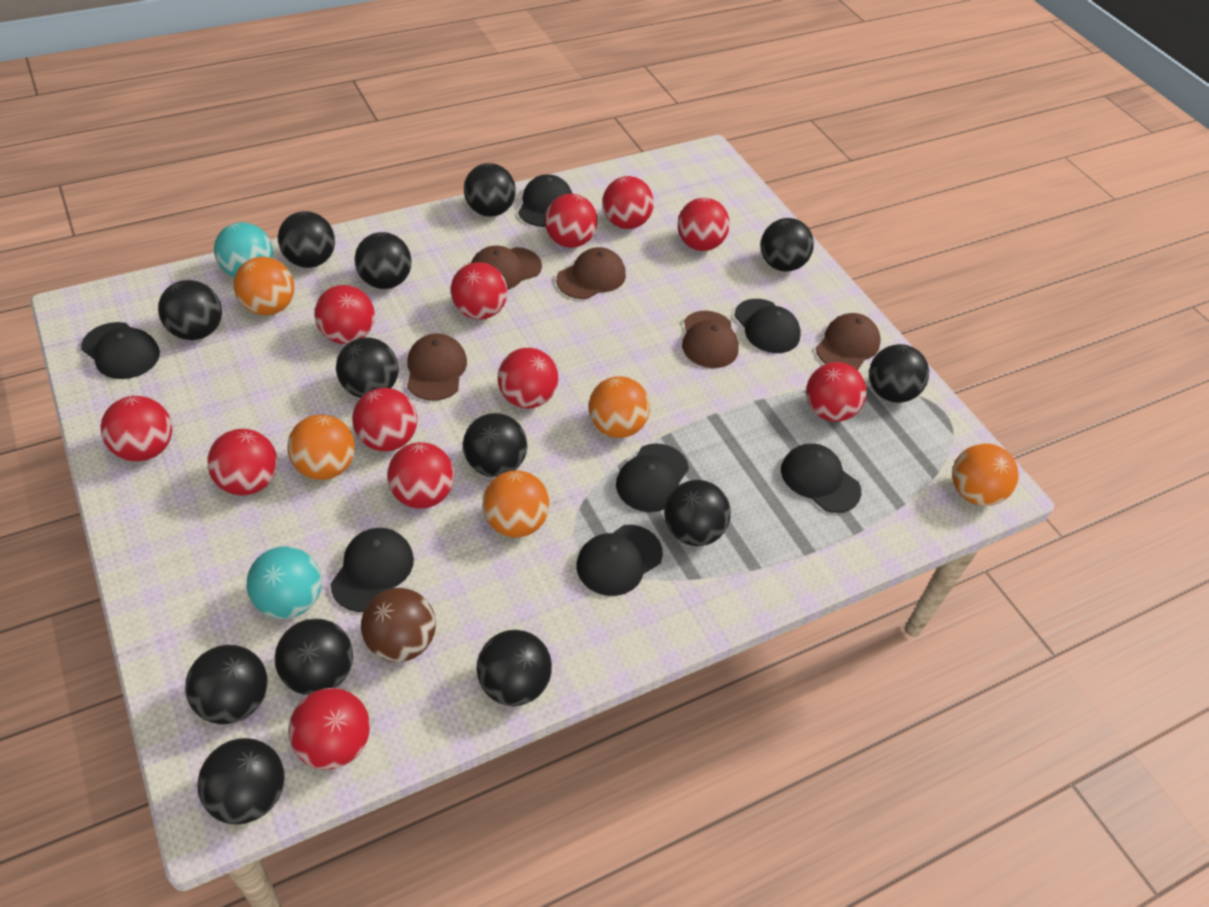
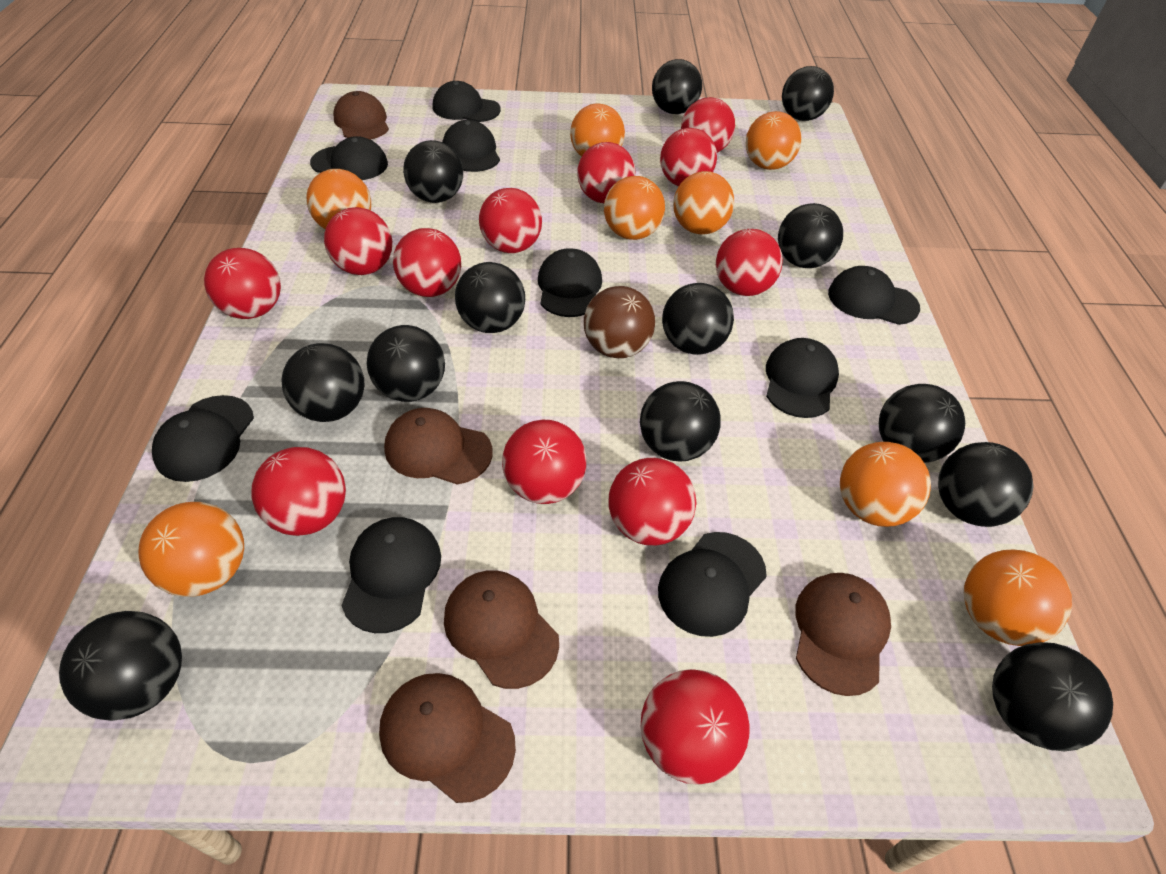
black cap: 7 -> 9
orange ball: 5 -> 8
turquoise ball: 2 -> 0

